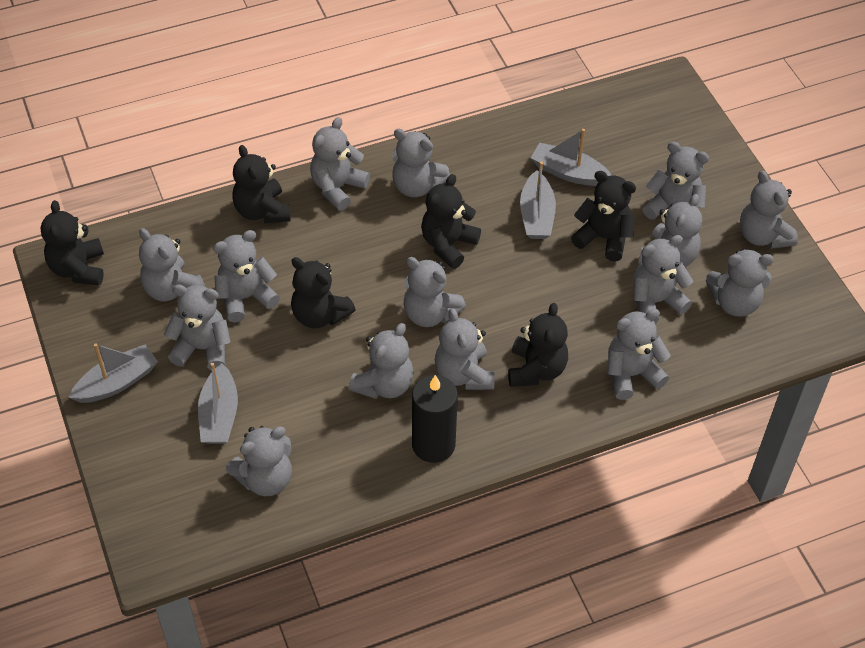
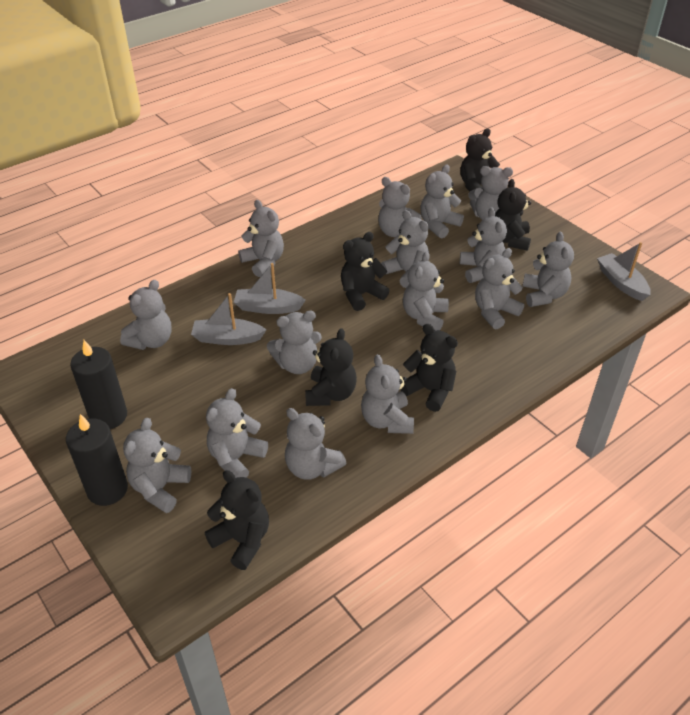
black candle: 1 -> 2
grey boat: 4 -> 3

